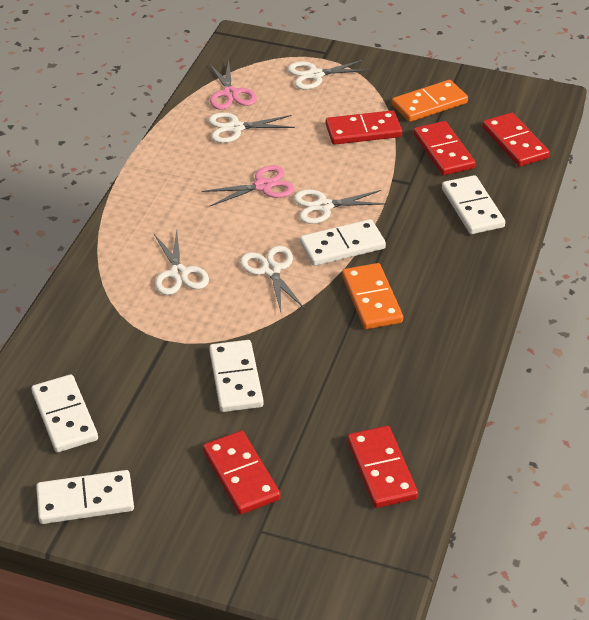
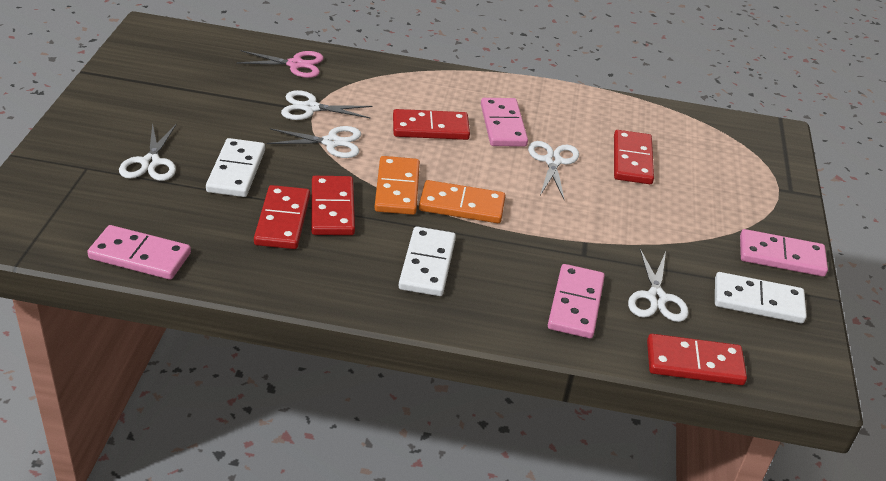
pink domino: 0 -> 4
pink scissors: 2 -> 1
white domino: 5 -> 3

